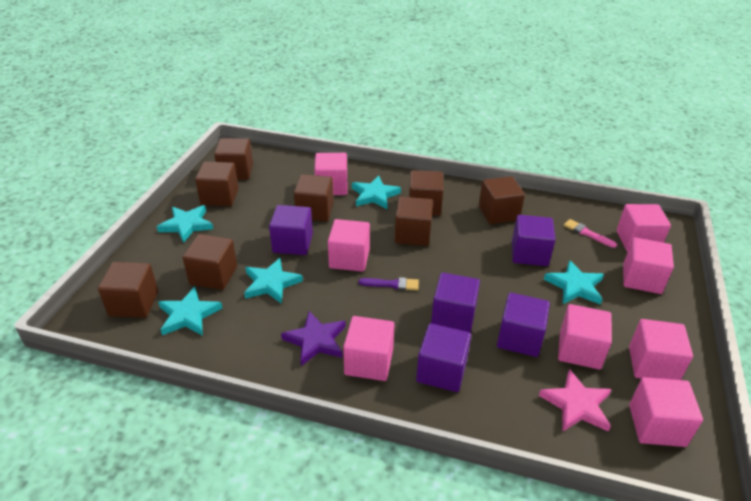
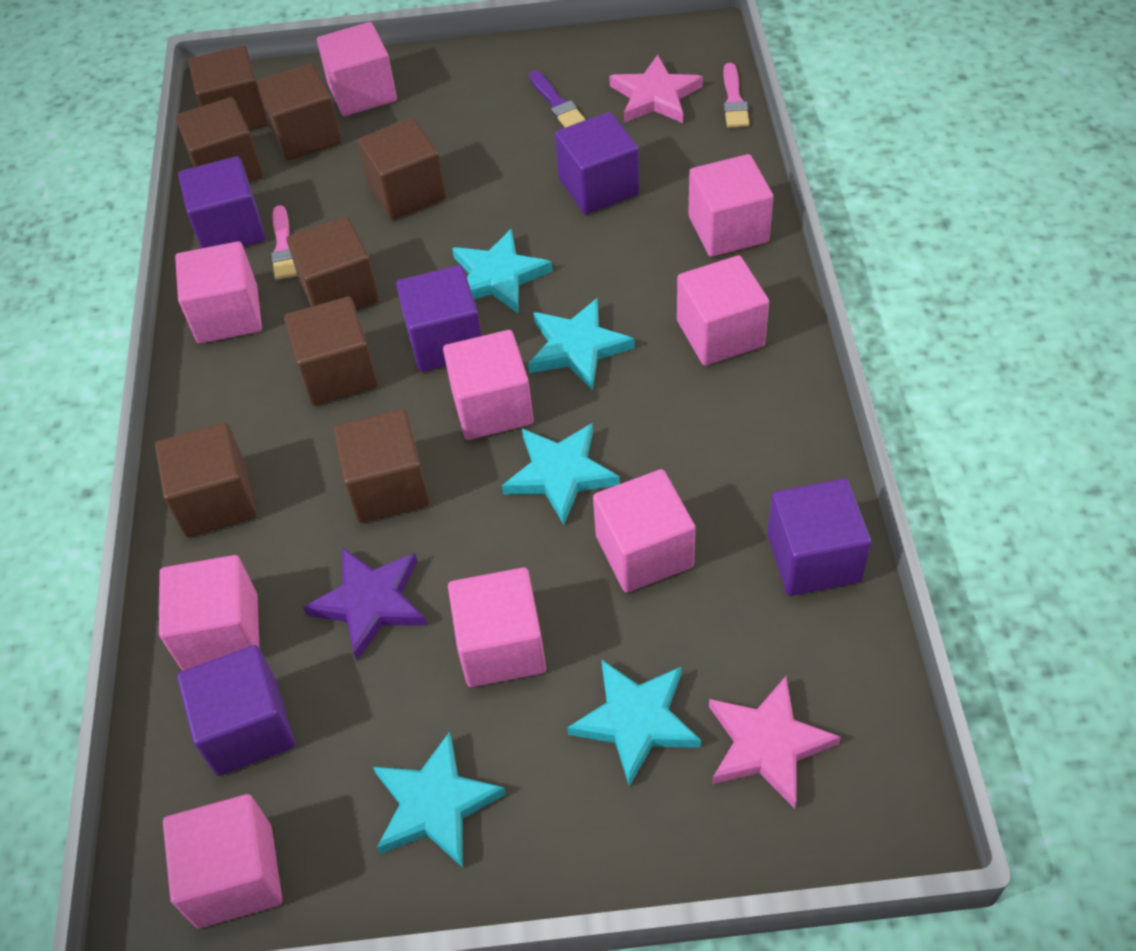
pink brush: 1 -> 2
pink cube: 8 -> 9
pink star: 1 -> 2

